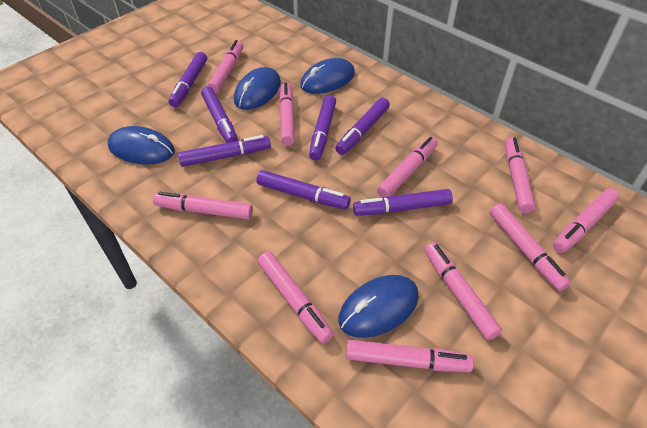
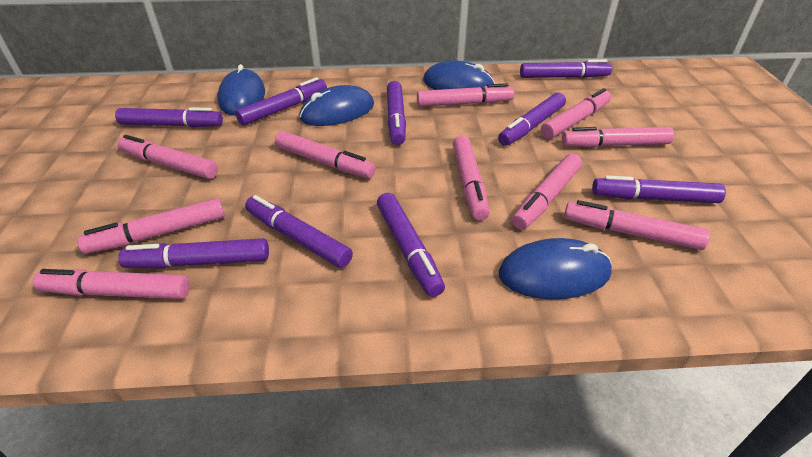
purple marker: 7 -> 9

